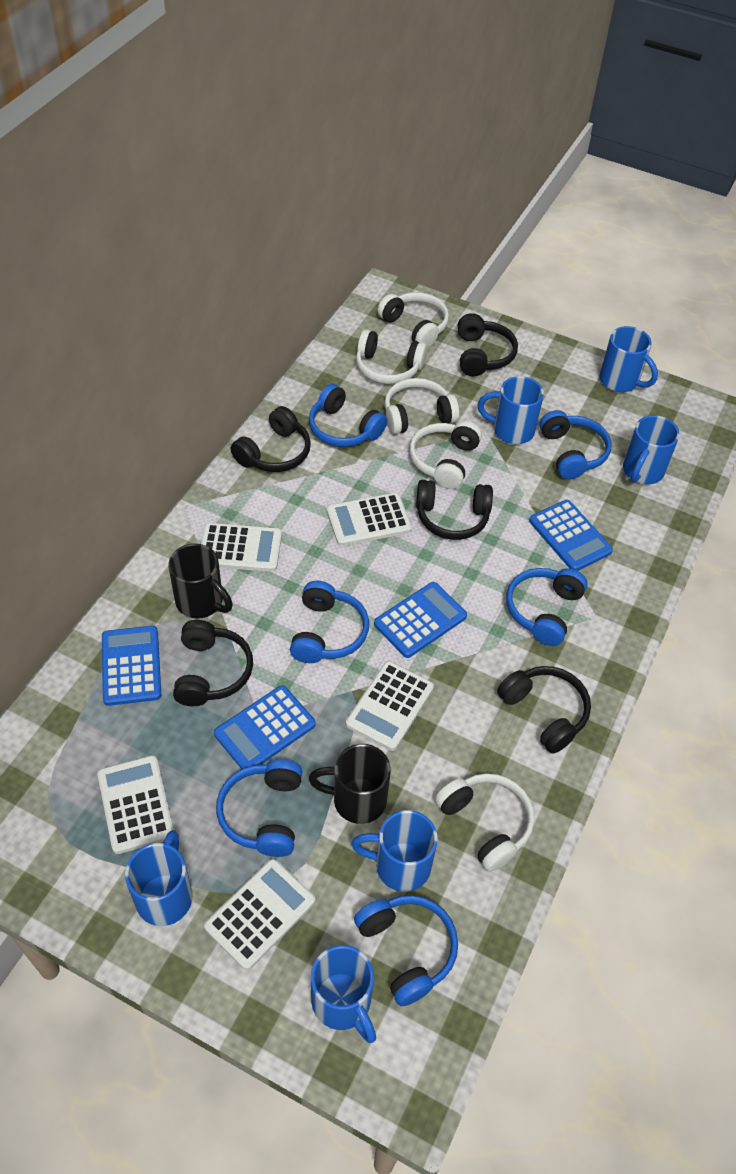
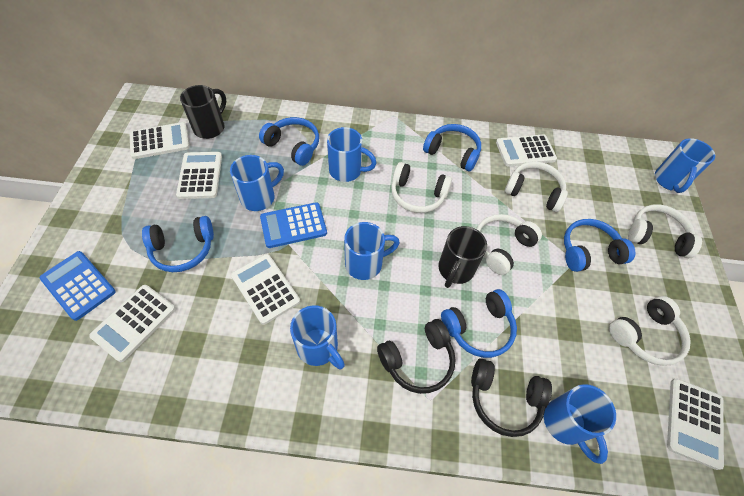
black headphones: 5 -> 2
blue calculator: 4 -> 2
blue headphones: 6 -> 5
white calculator: 5 -> 6

